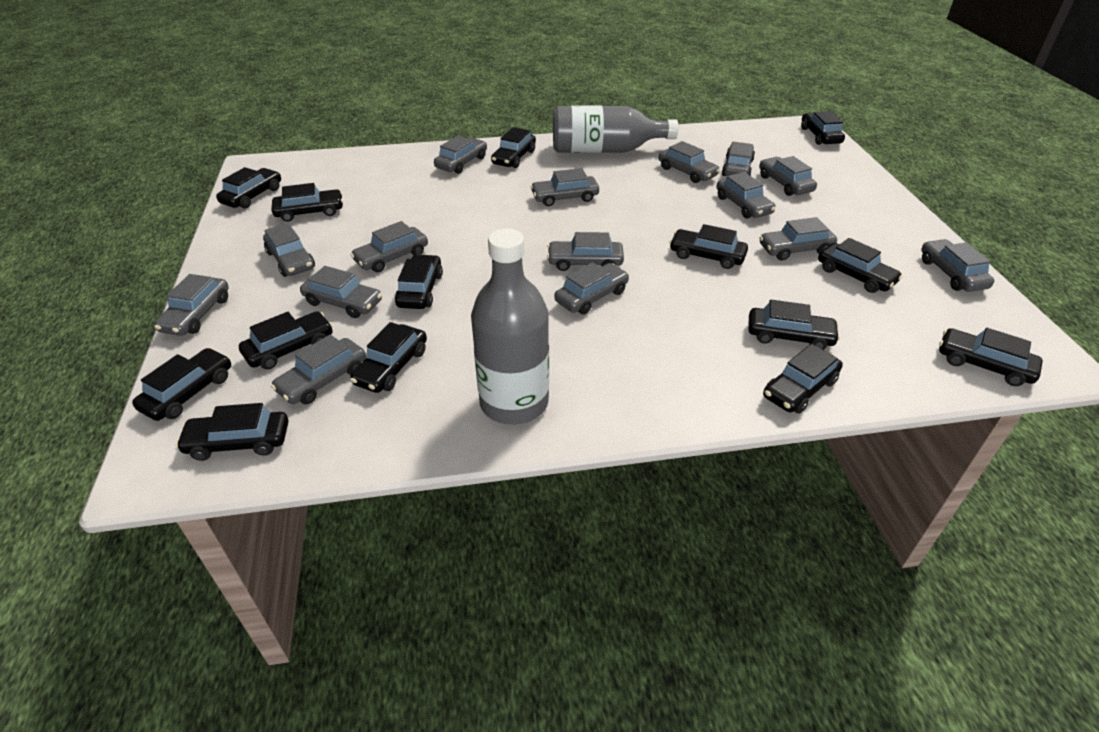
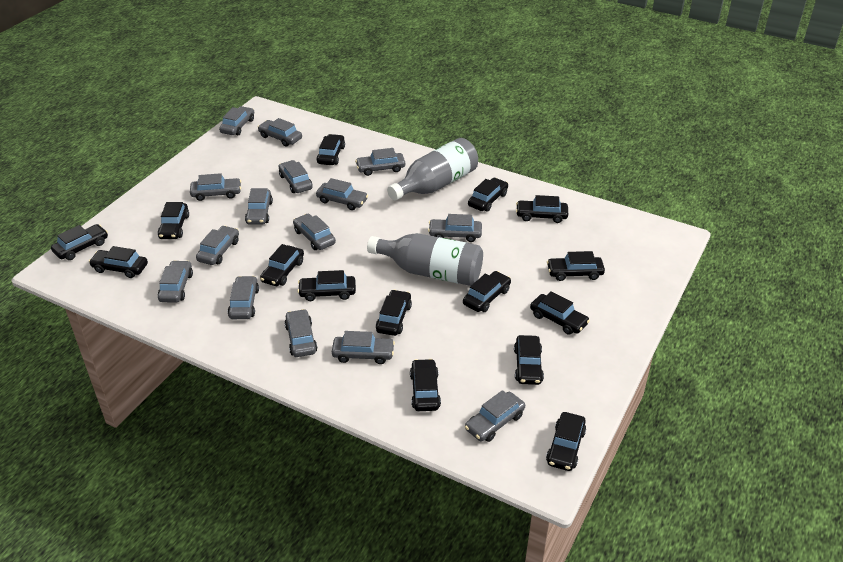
black car: 14 -> 15

